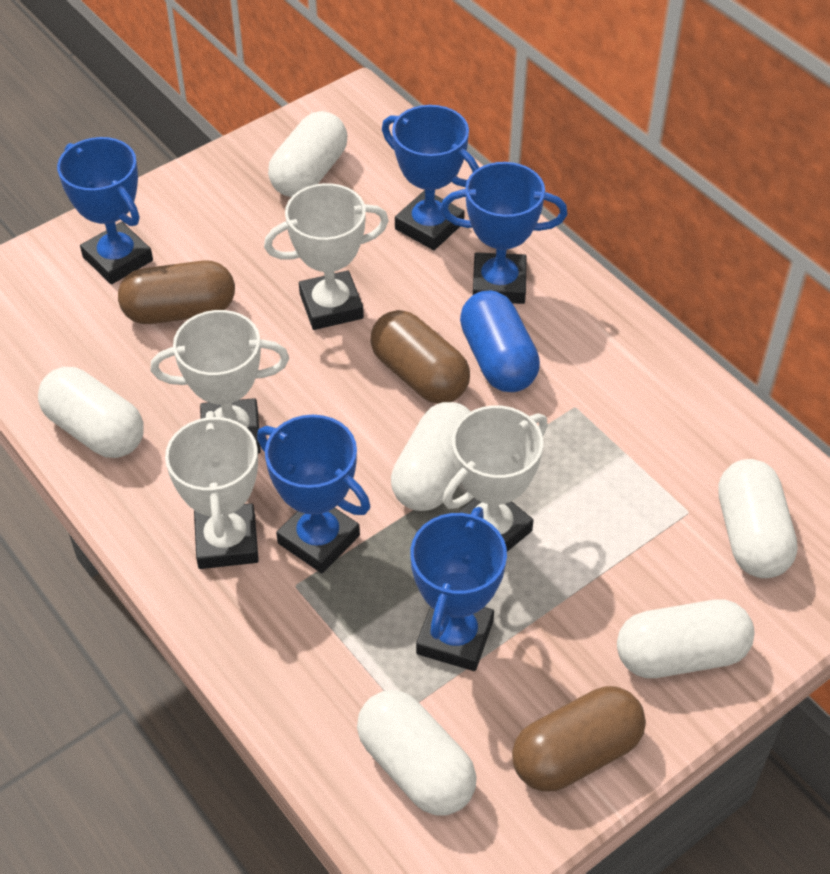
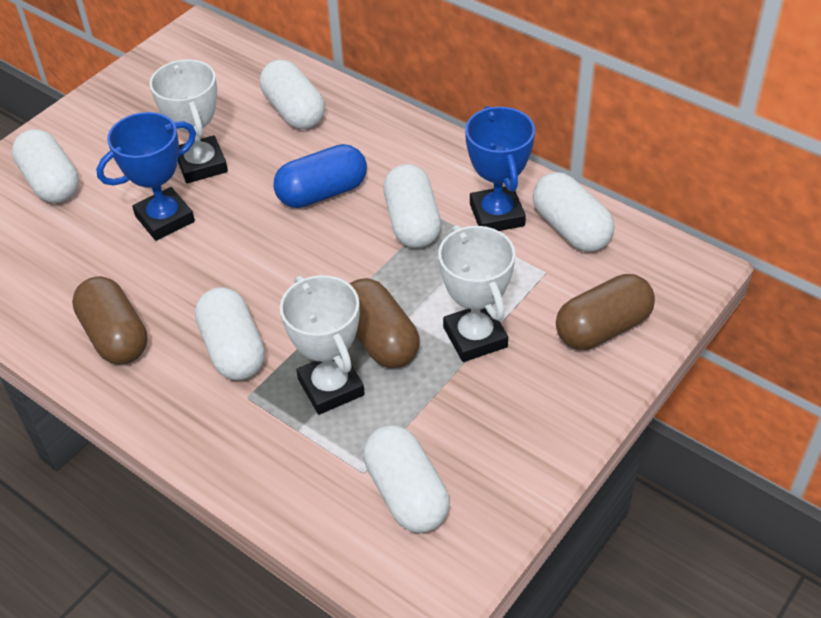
blue trophy: 5 -> 2
white trophy: 4 -> 3

